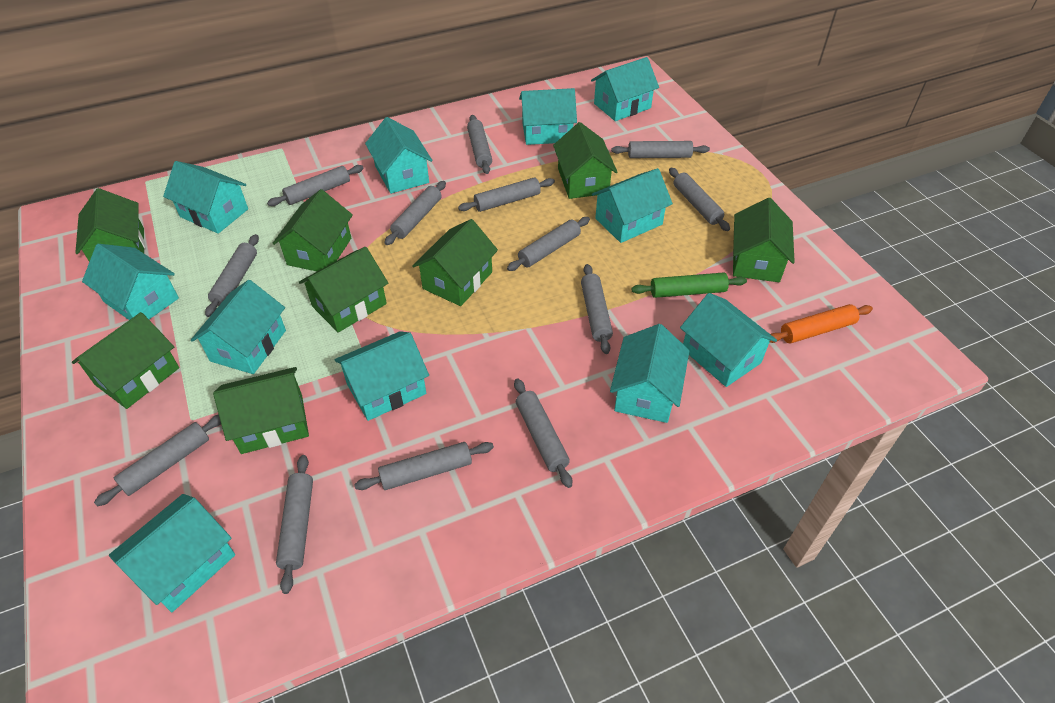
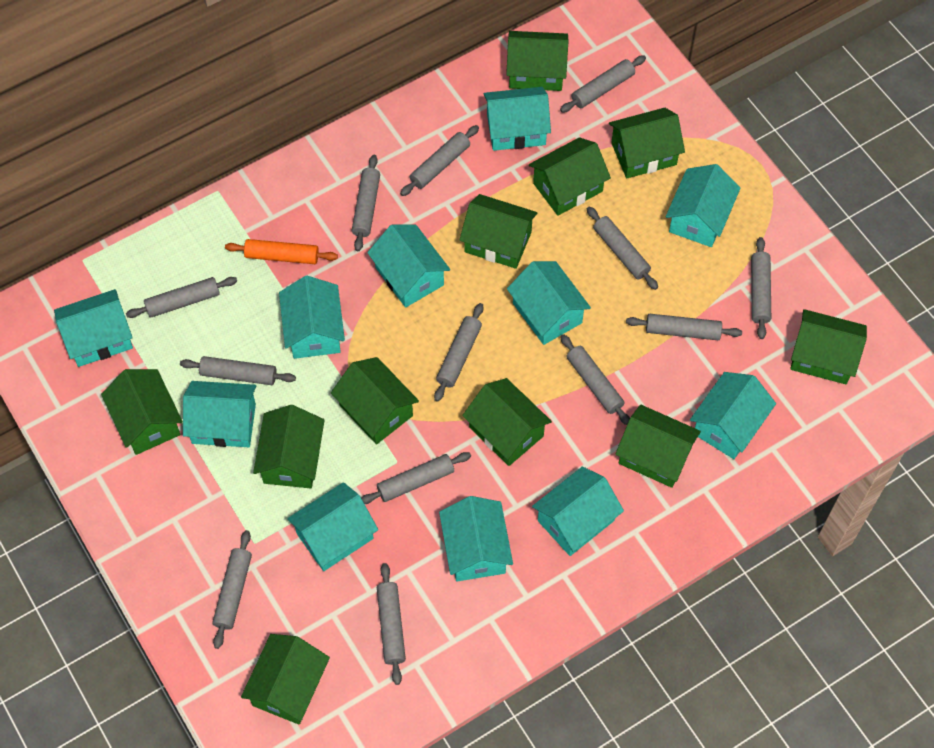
green house: 8 -> 11
green rolling pin: 1 -> 0

